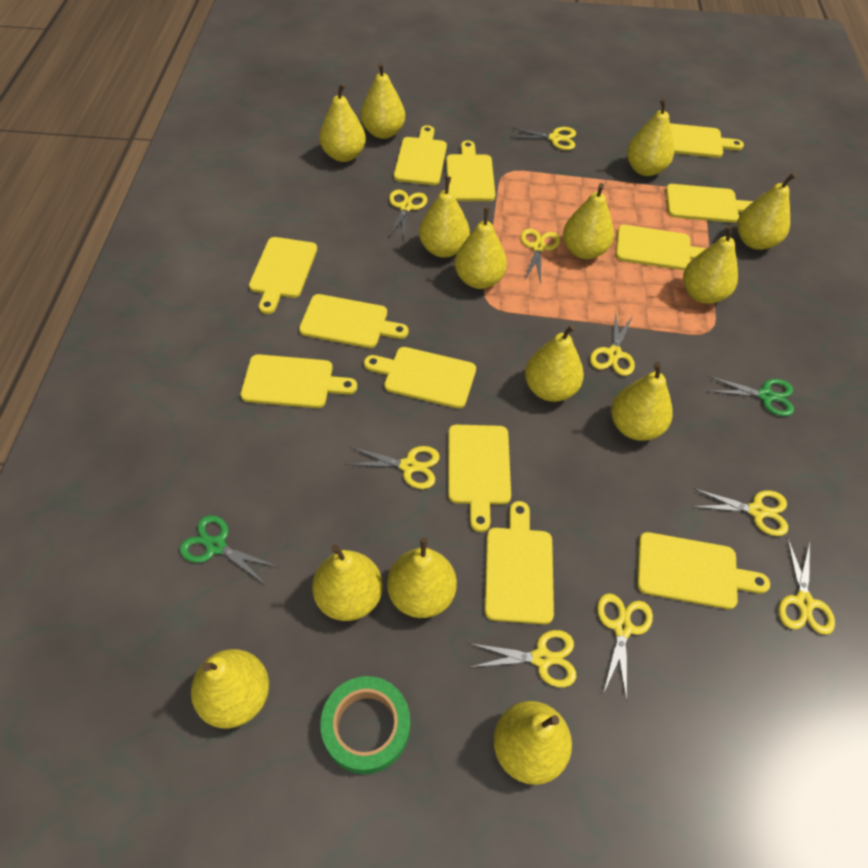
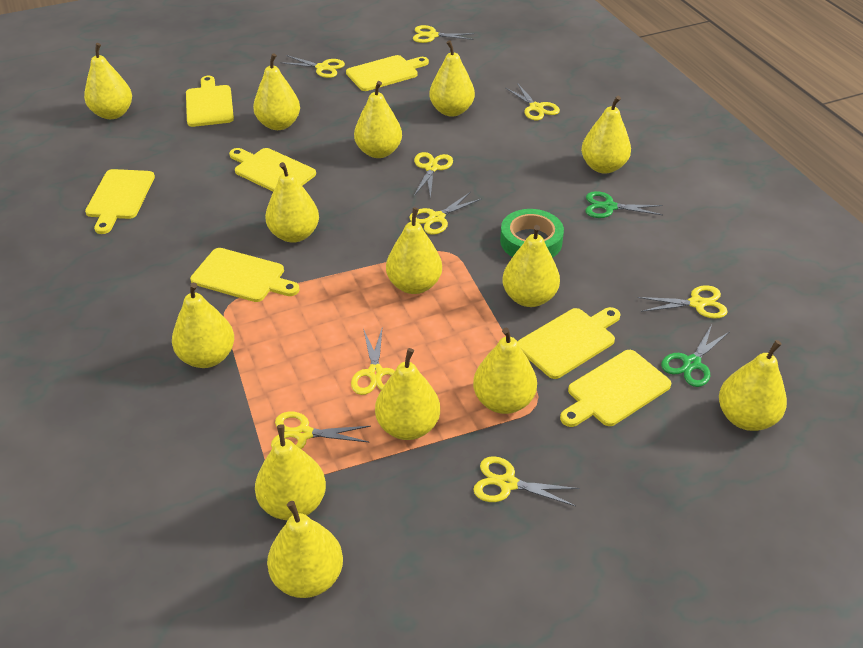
yellow cutting board: 12 -> 7

